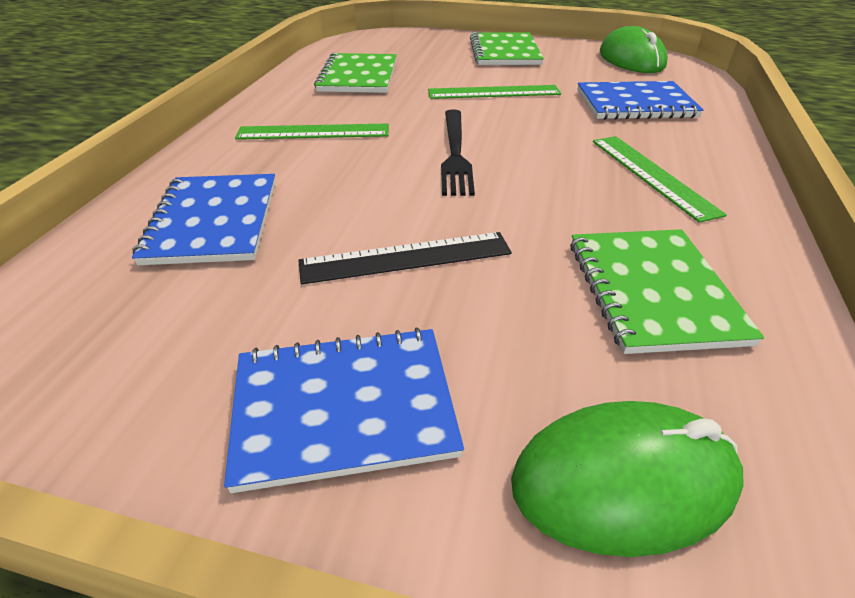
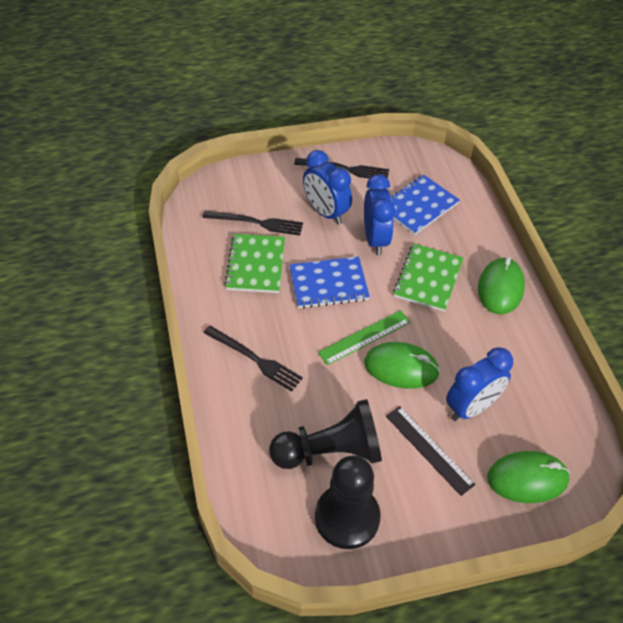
black fork: 1 -> 3
black pawn: 0 -> 2
blue clock: 0 -> 3
blue notebook: 3 -> 2
green mouse: 2 -> 3
green notebook: 3 -> 2
green ruler: 3 -> 1

